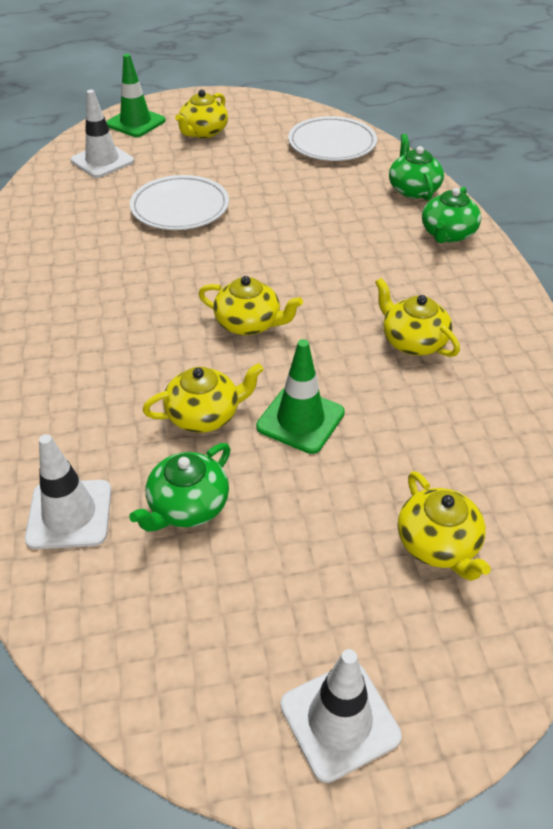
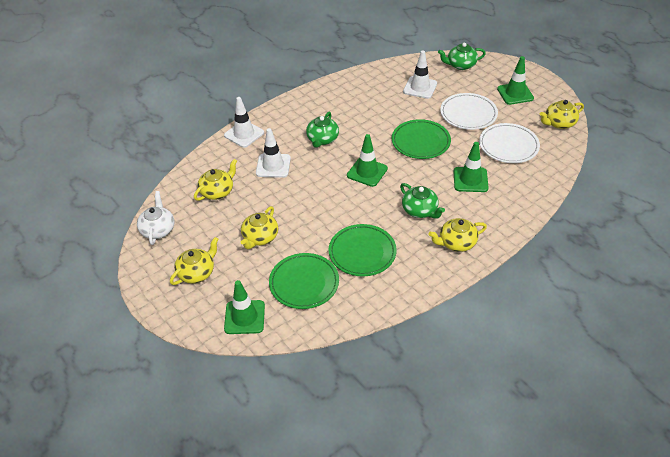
green plate: 0 -> 3
green traffic cone: 2 -> 4
white teapot: 0 -> 1

